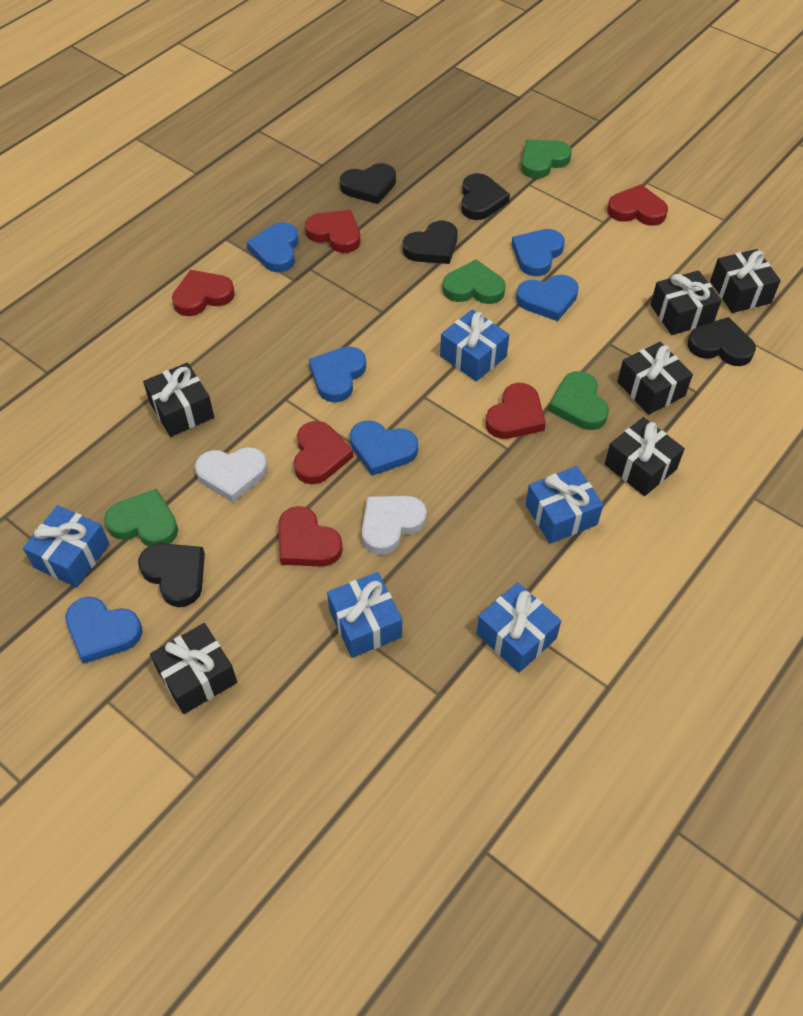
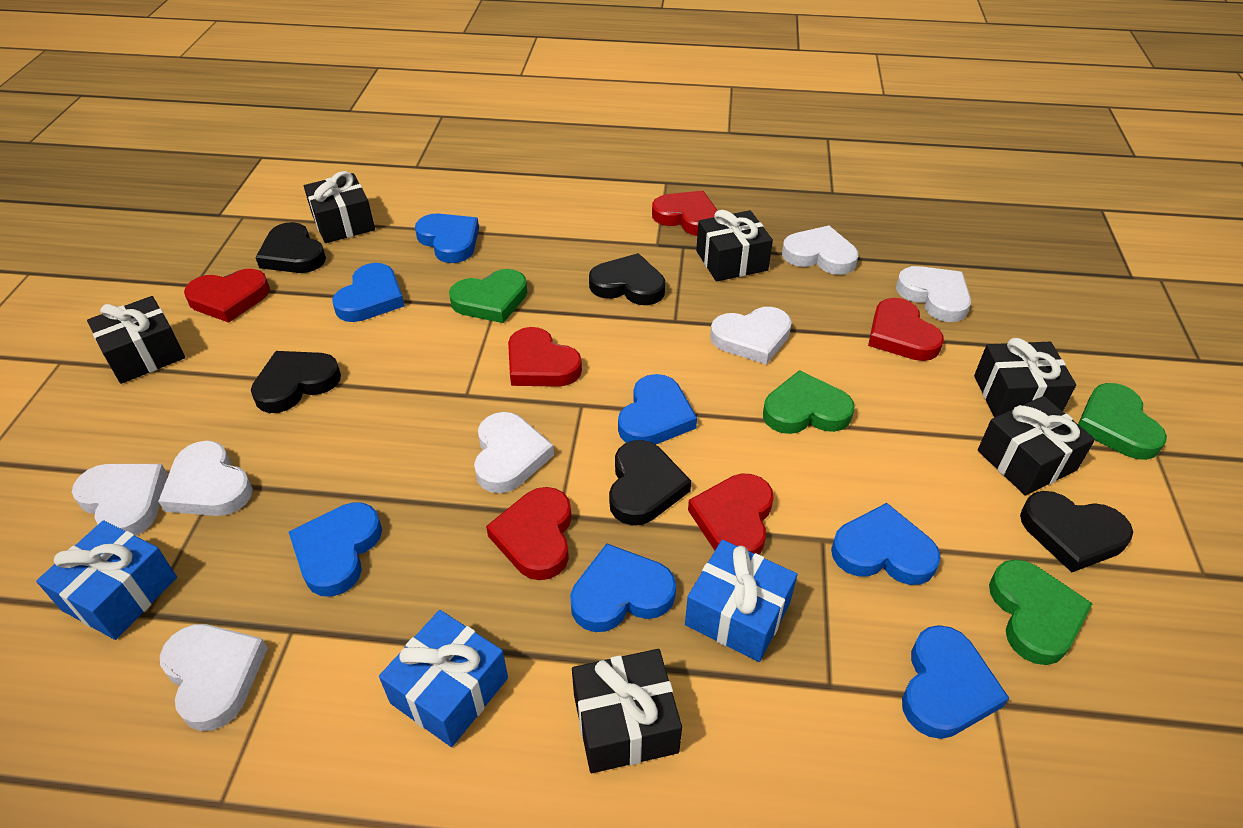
blue gift: 5 -> 3
blue heart: 6 -> 7
white heart: 2 -> 7

